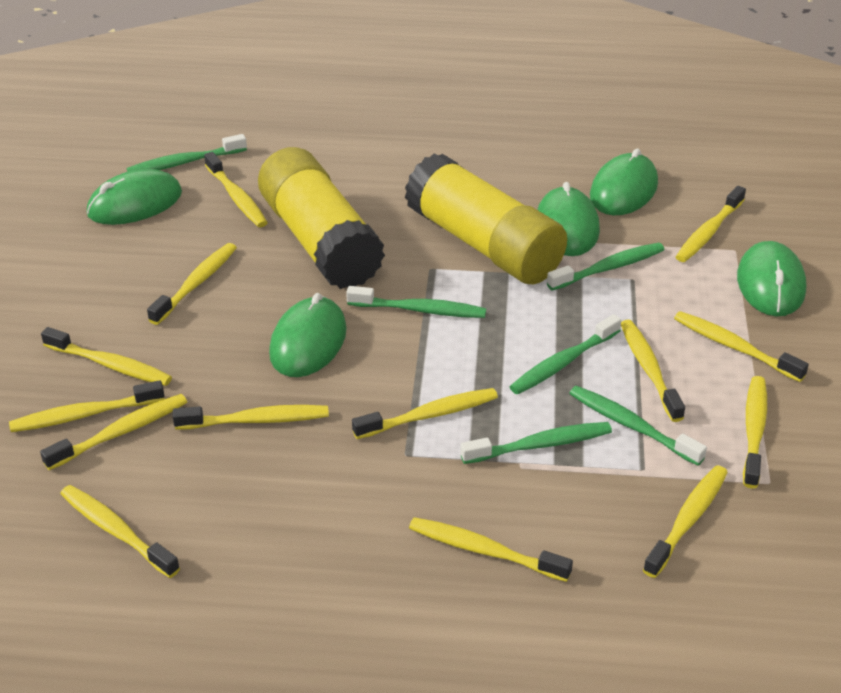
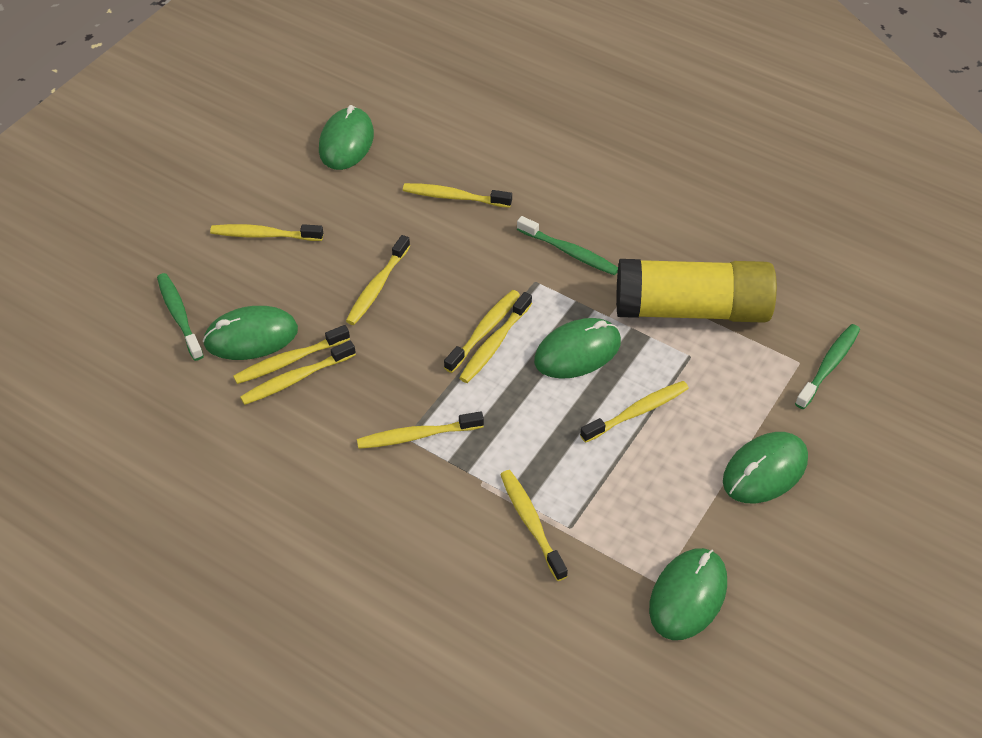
green toothbrush: 6 -> 3
yellow glue stick: 2 -> 1
yellow toothbrush: 14 -> 10

